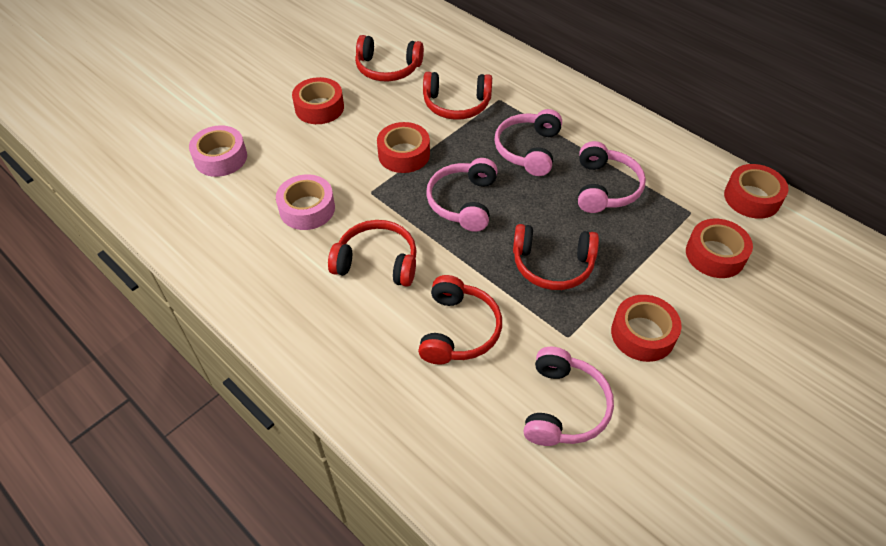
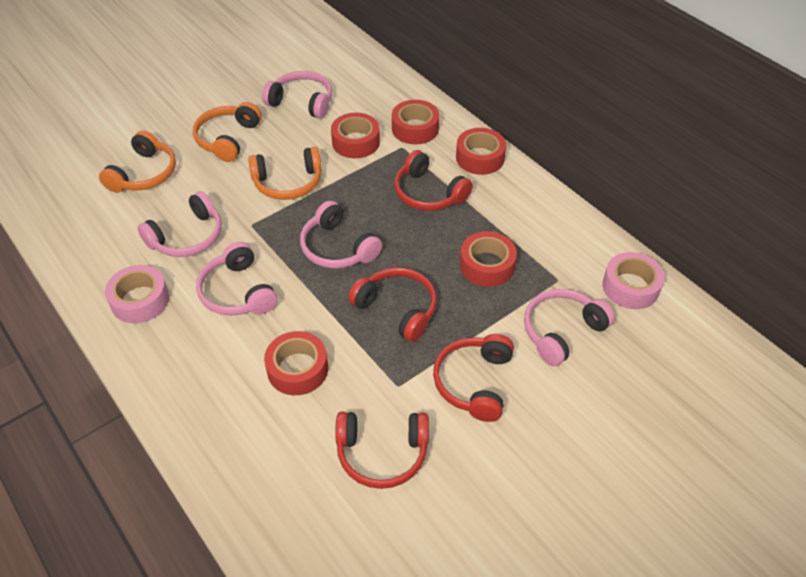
orange headphones: 0 -> 3
pink headphones: 4 -> 5
red headphones: 5 -> 4

